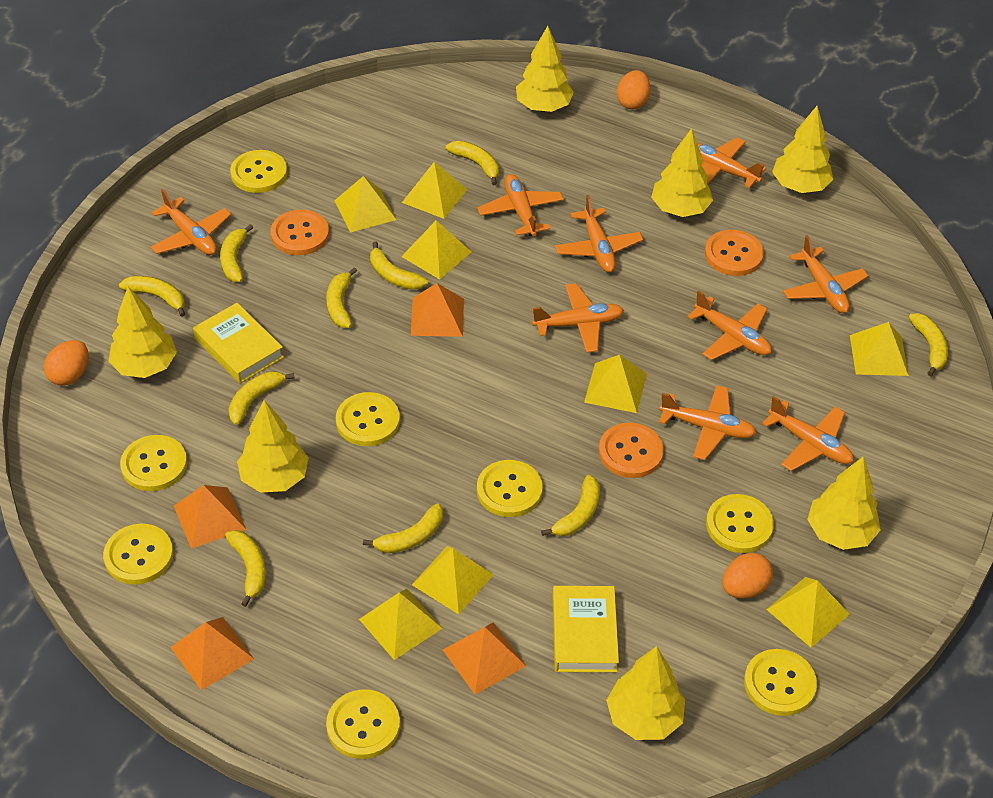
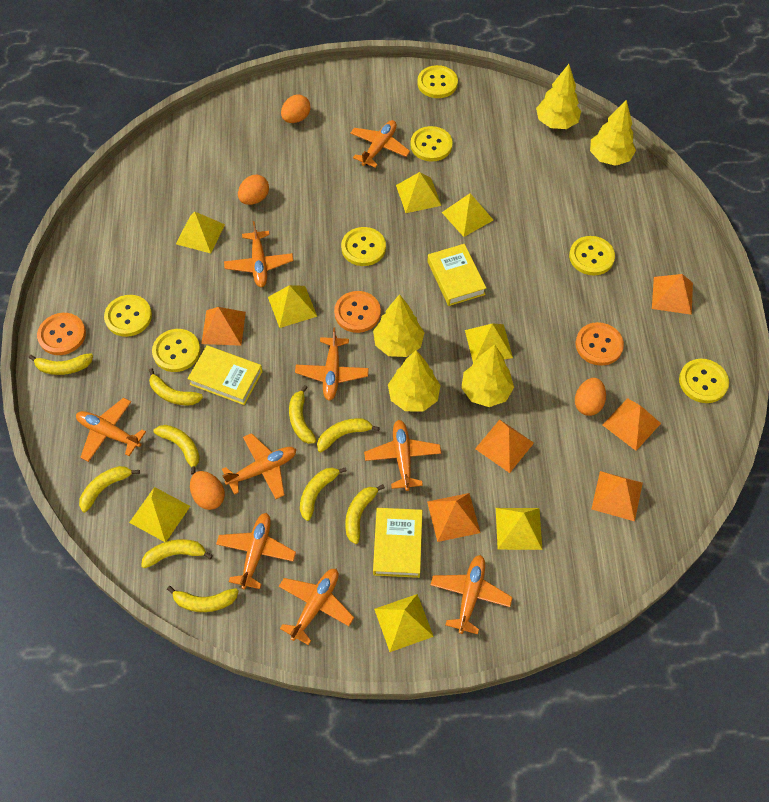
orange egg: 3 -> 4
orange pyramid: 4 -> 6
yellow book: 2 -> 3
yellow button: 8 -> 7
yellow tree: 7 -> 5

